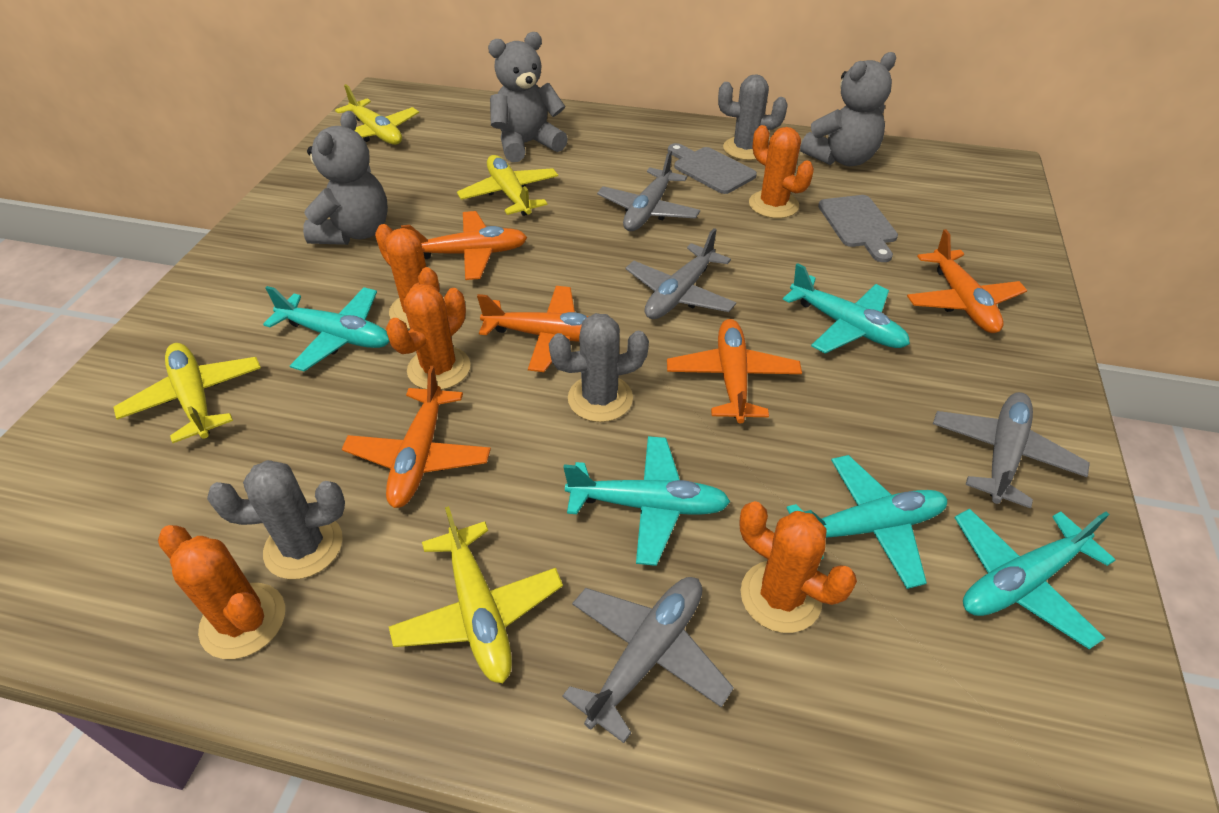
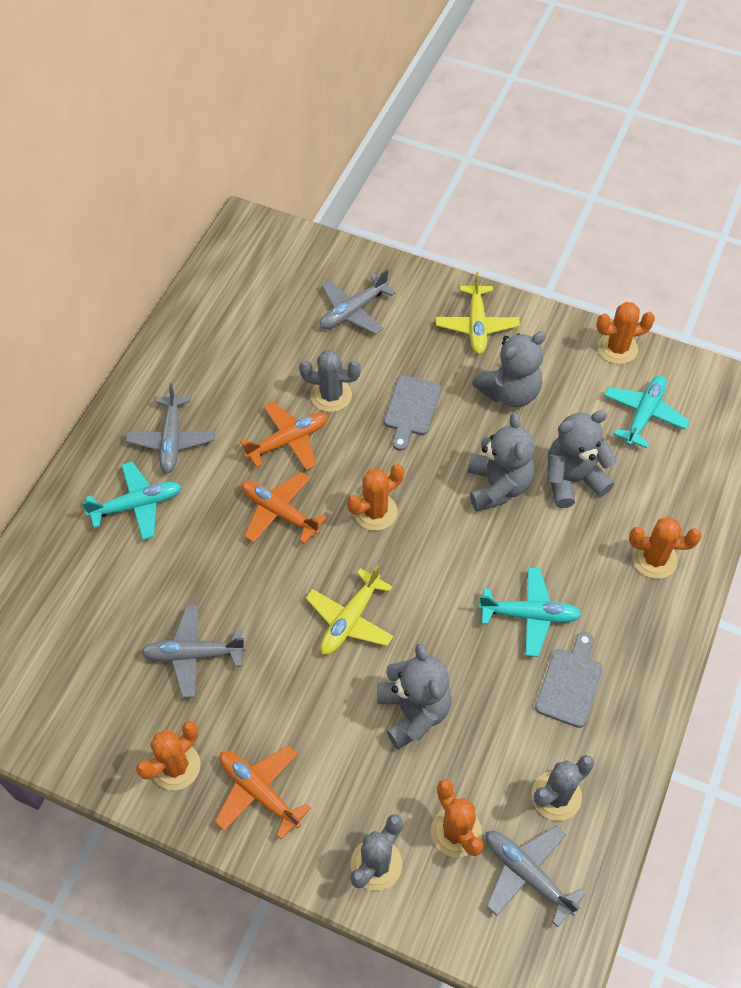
grey teddy bear: 3 -> 4
orange plane: 5 -> 3
turquoise plane: 5 -> 3
yellow plane: 4 -> 2

